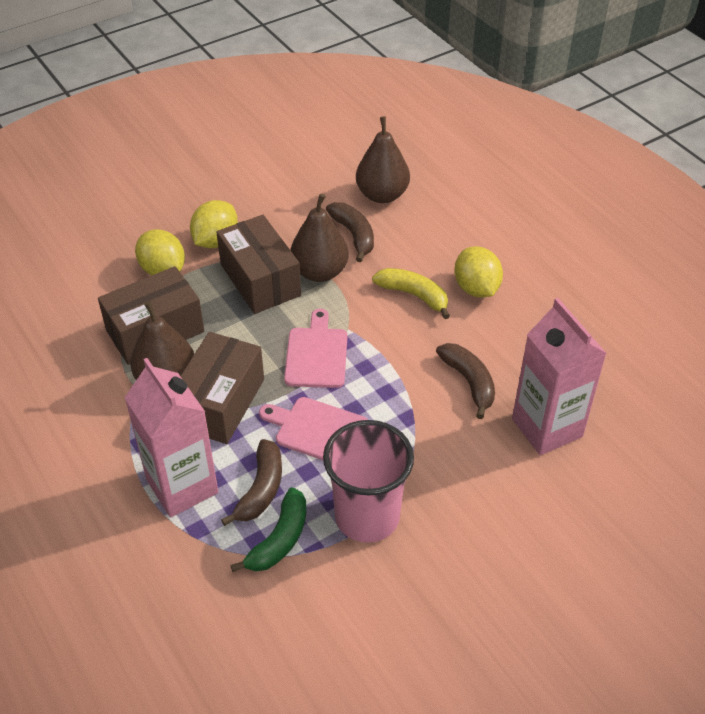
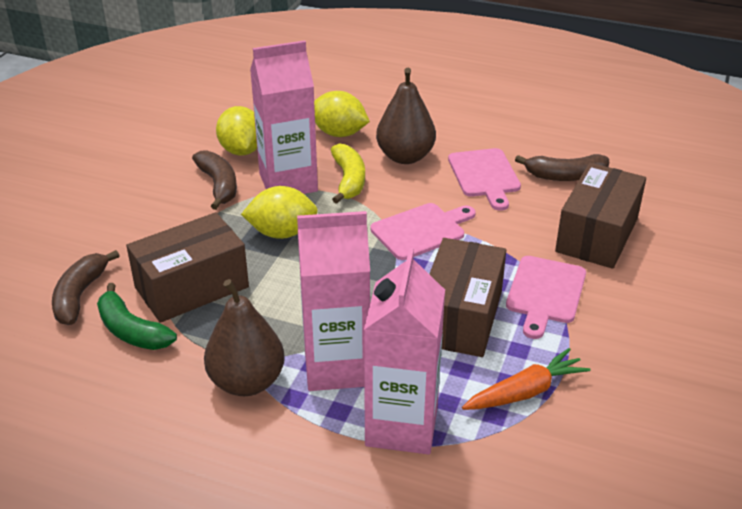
brown pear: 3 -> 2
orange carrot: 0 -> 1
pink carton: 2 -> 3
pink cup: 1 -> 0
pink cutting board: 2 -> 3

